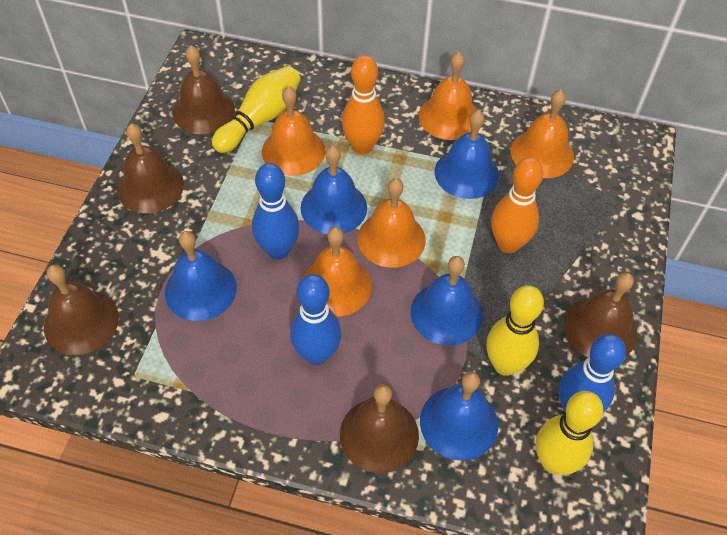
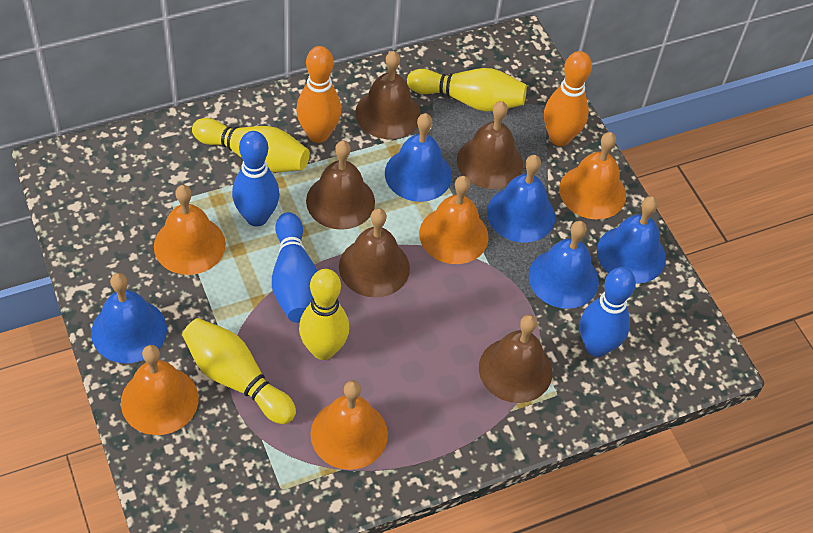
yellow bowling pin: 3 -> 4

